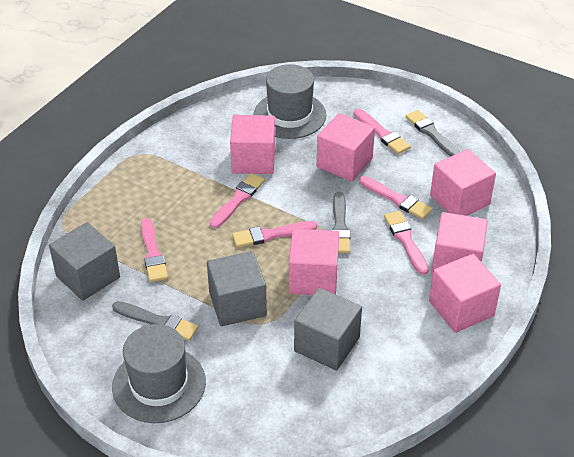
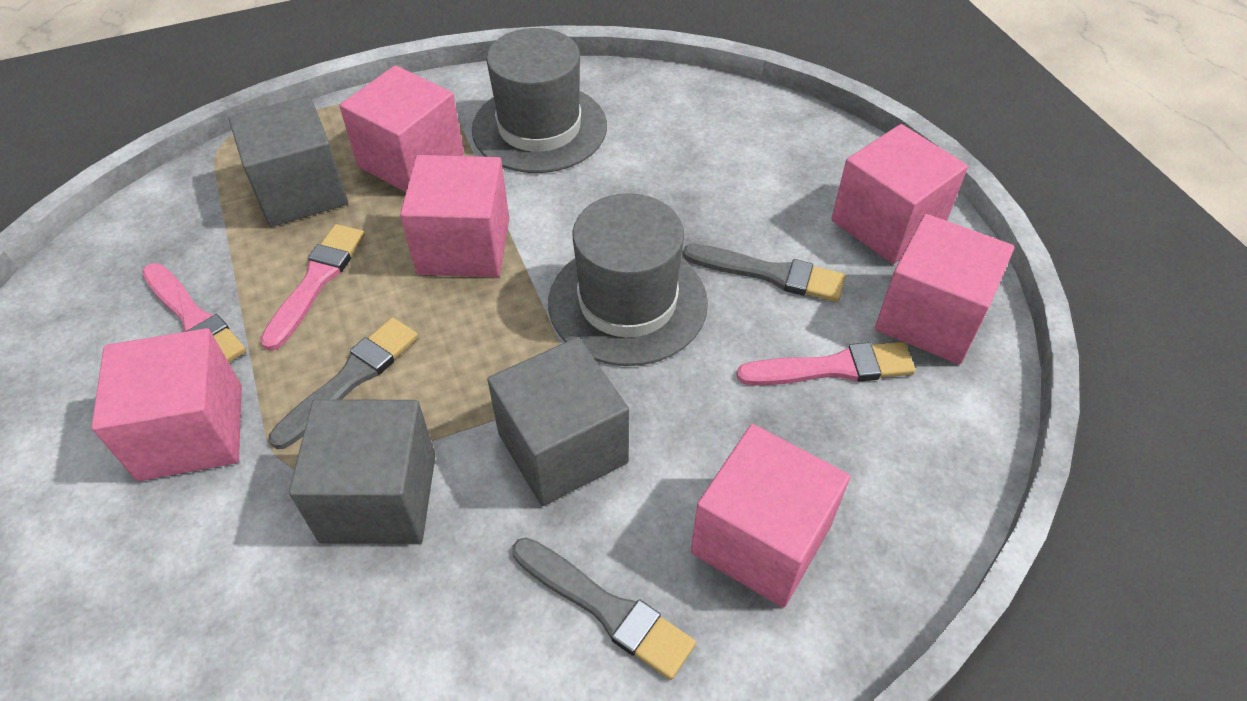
pink brush: 6 -> 3

